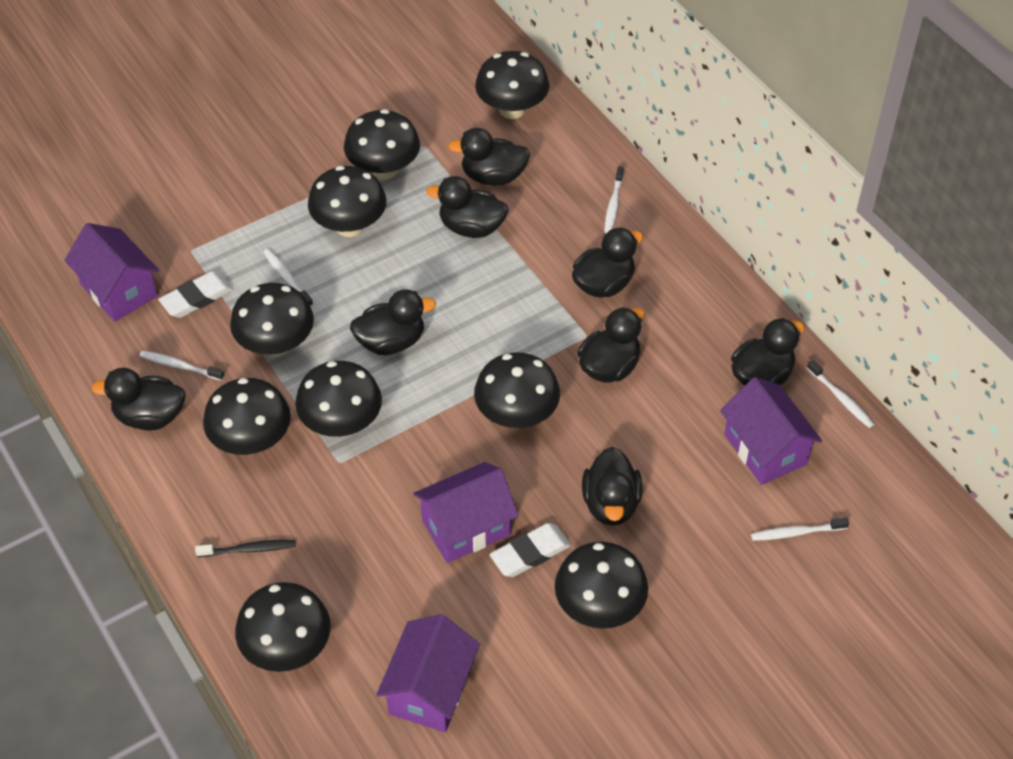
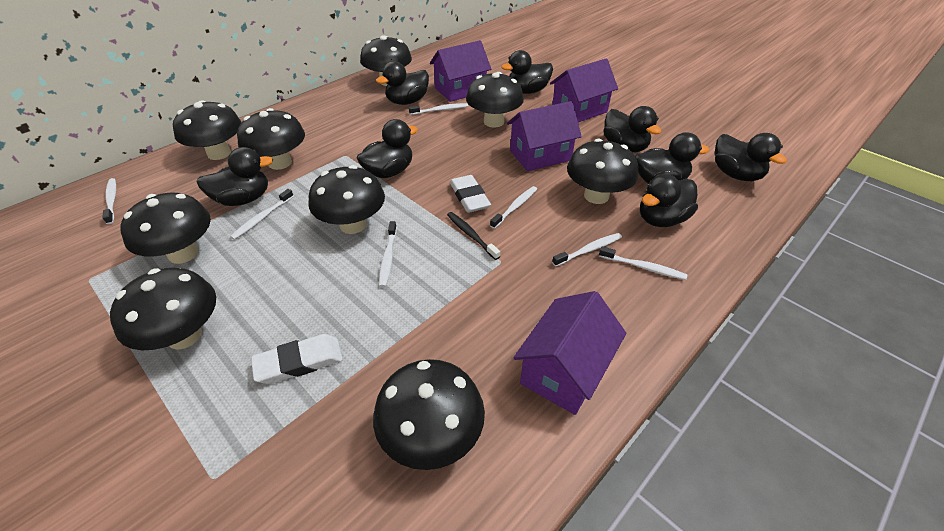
white toothbrush: 5 -> 7

